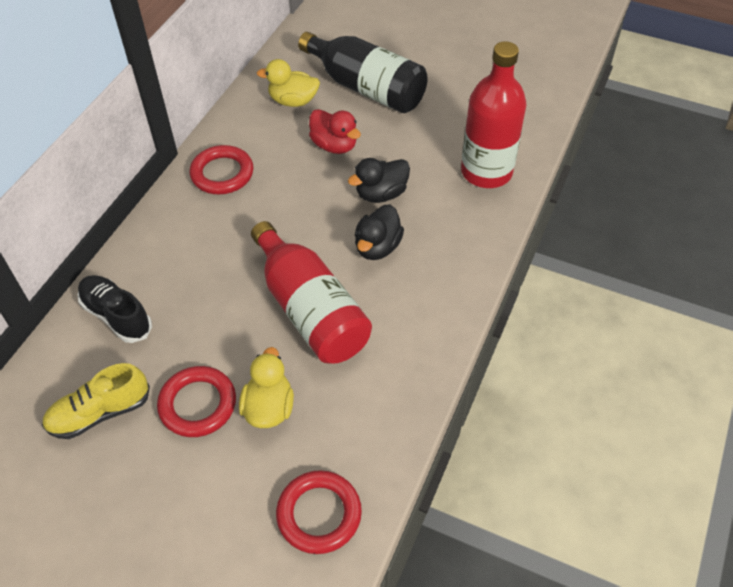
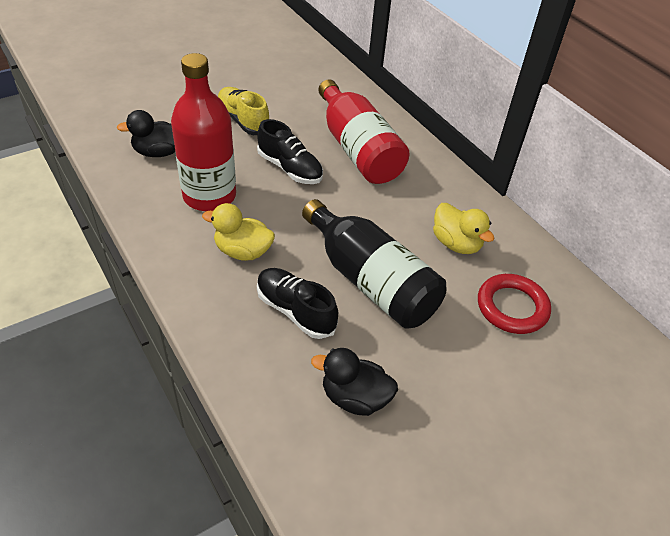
black shoe: 1 -> 2
red duck: 1 -> 0
red ring: 3 -> 1

